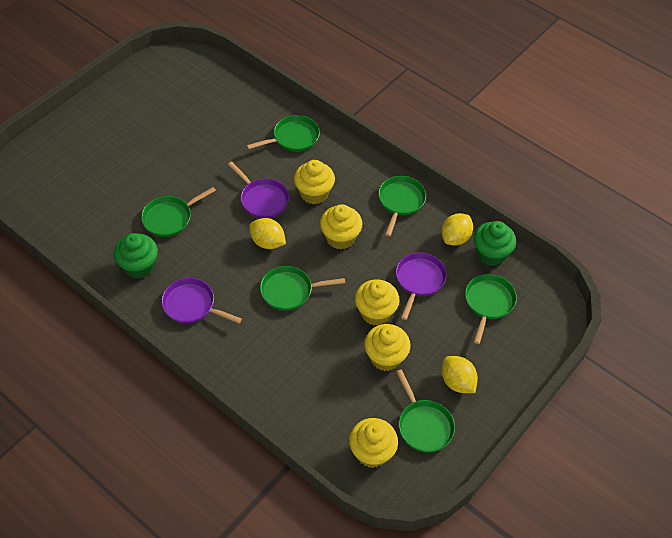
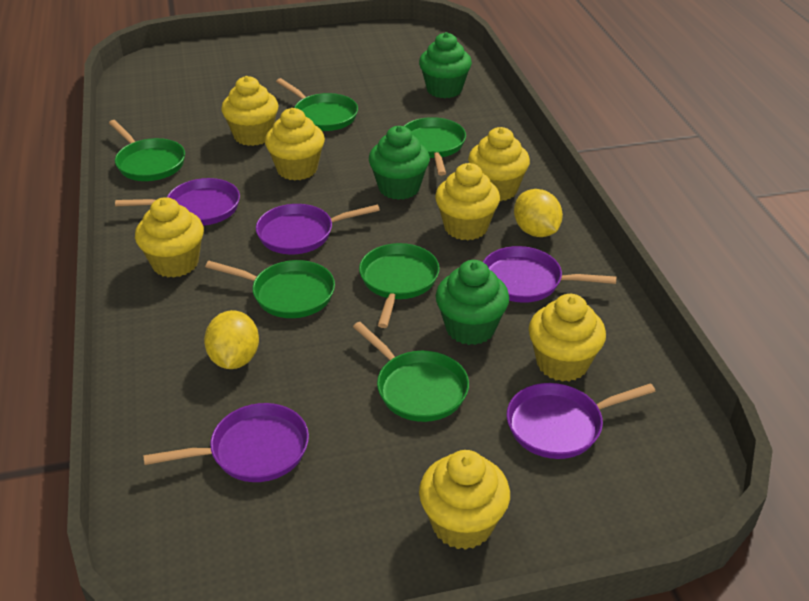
green cupcake: 2 -> 3
purple pan: 3 -> 5
yellow cupcake: 5 -> 7
yellow lemon: 3 -> 2

